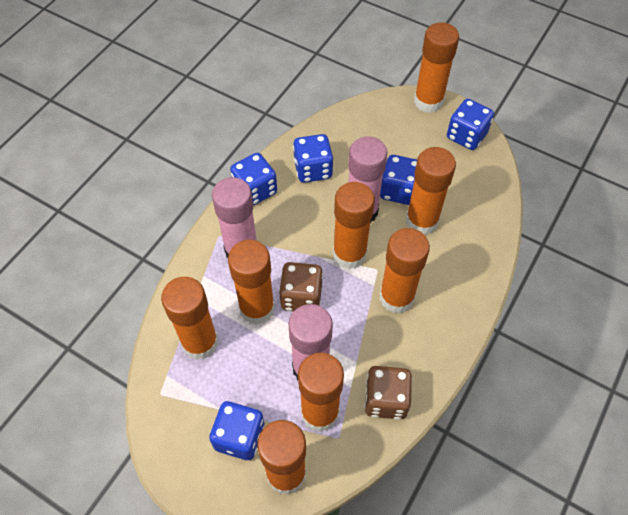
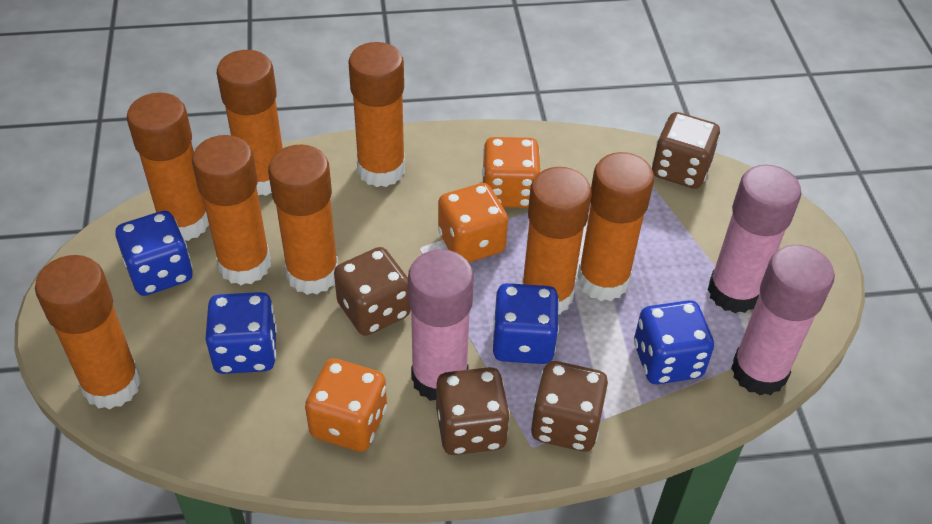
blue dice: 5 -> 4
brown dice: 2 -> 4
orange dice: 0 -> 3

